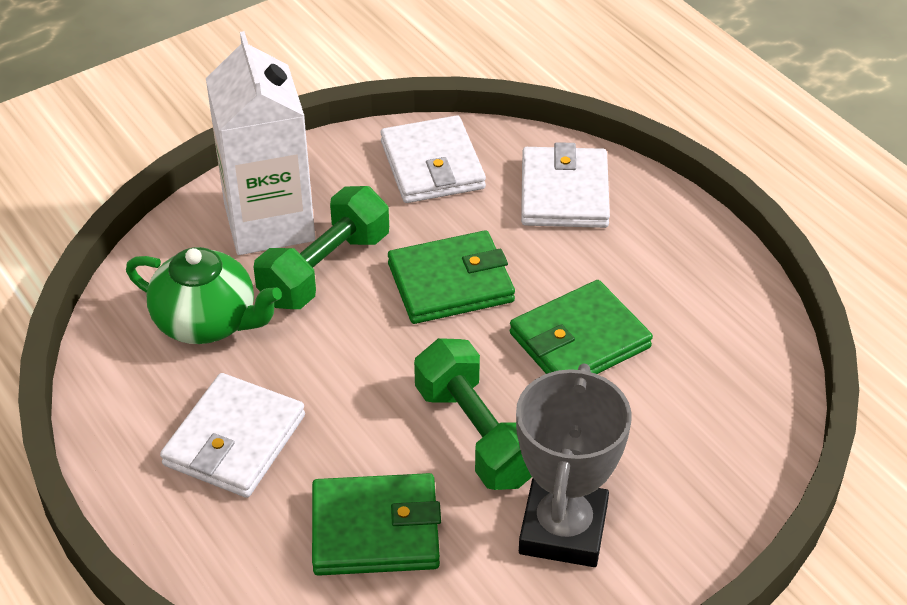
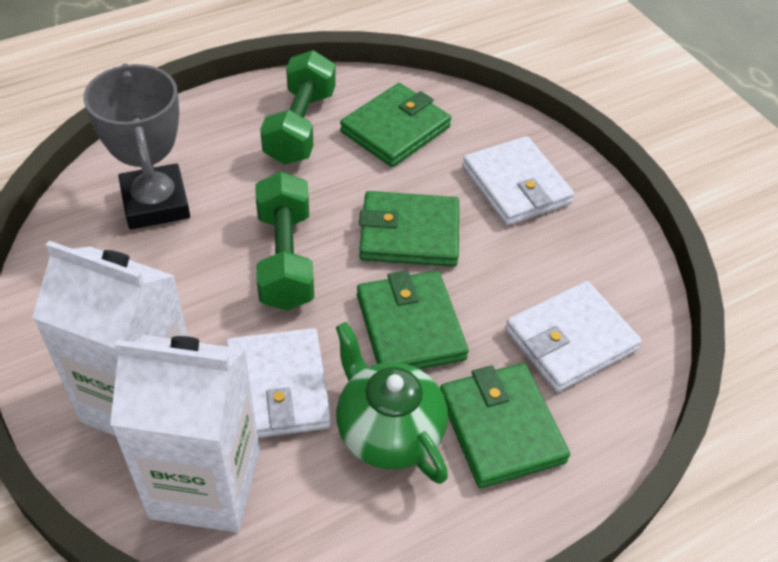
green wallet: 3 -> 4
white carton: 1 -> 2

